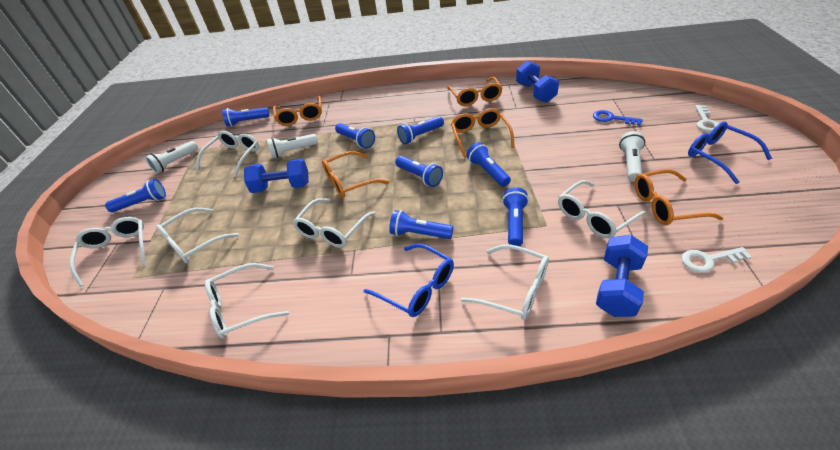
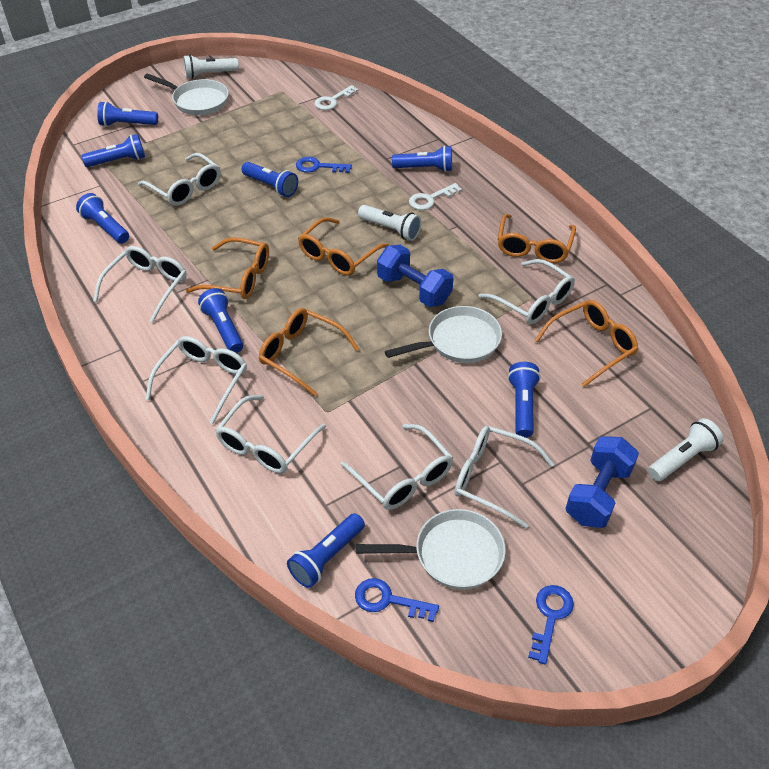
blue dumbbell: 3 -> 2
blue glasses: 2 -> 0
blue key: 1 -> 3
white pan: 0 -> 3

